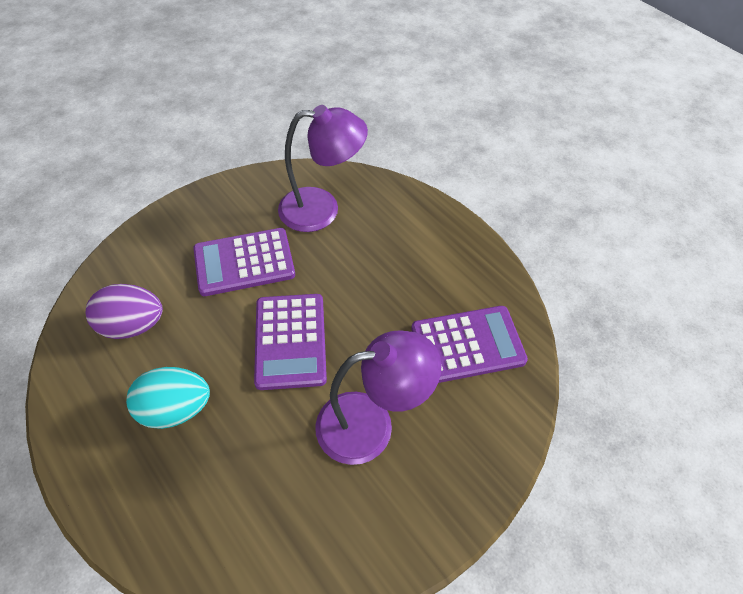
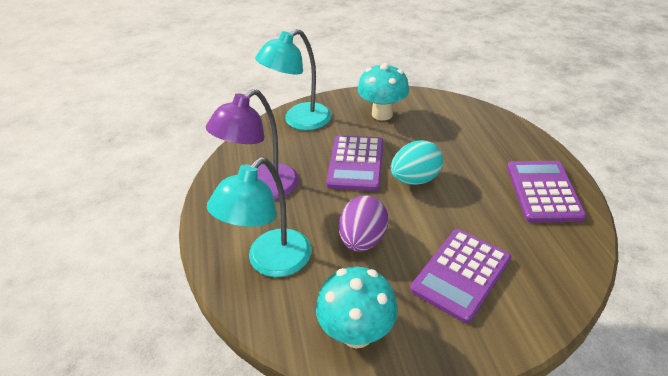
purple lamp: 2 -> 1
turquoise lamp: 0 -> 2
turquoise mushroom: 0 -> 2

